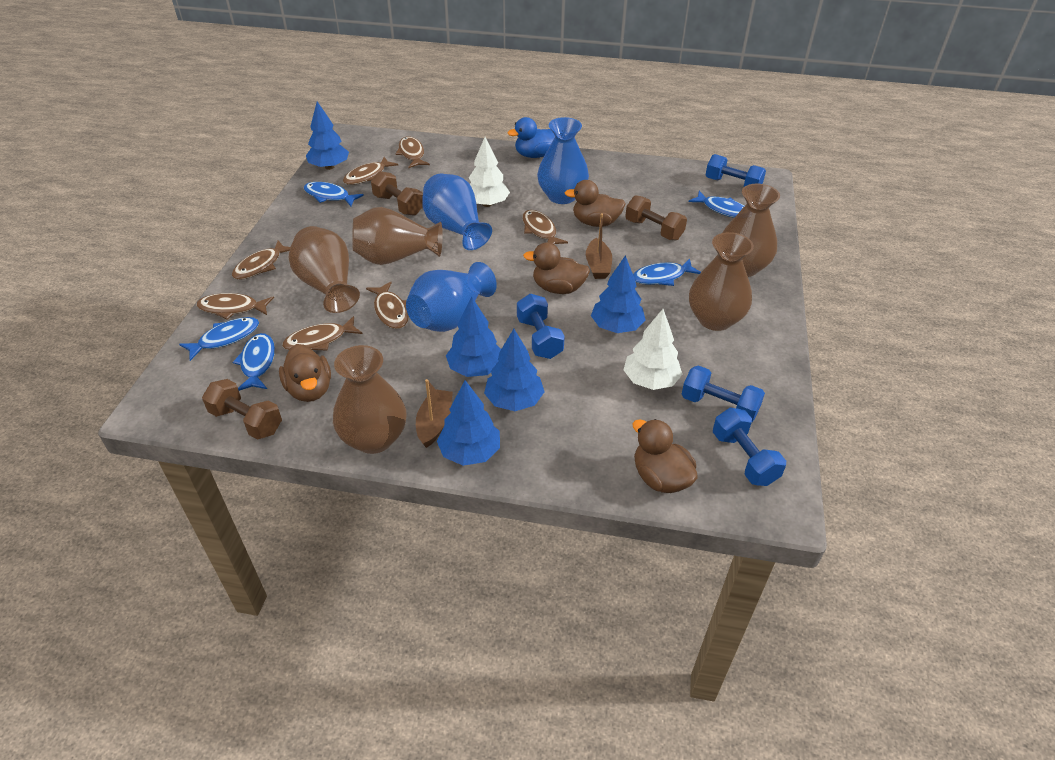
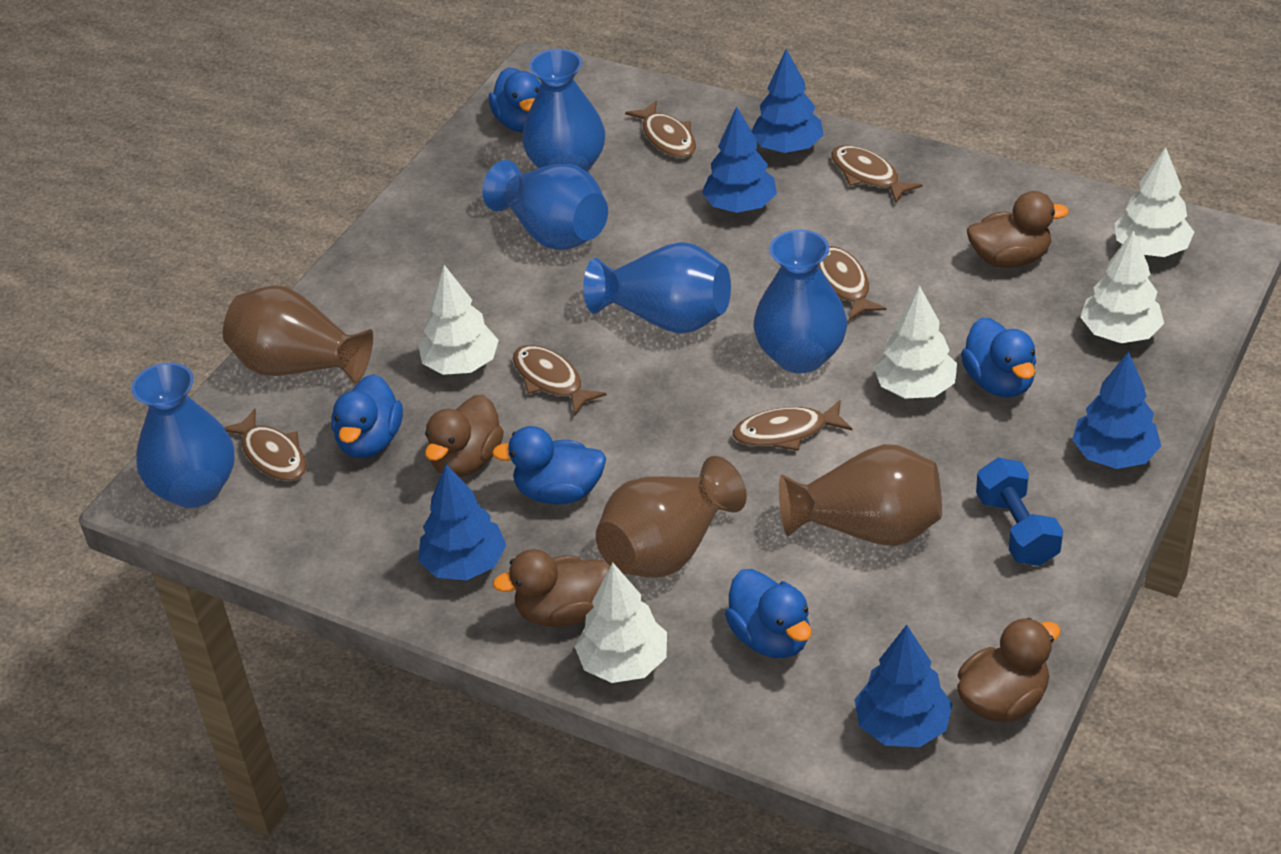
blue duck: 1 -> 5
blue dumbbell: 4 -> 1
blue fish: 5 -> 0
blue vase: 3 -> 5
brown boat: 2 -> 0
brown dumbbell: 3 -> 0
brown fish: 7 -> 6
brown vase: 5 -> 3
white tree: 2 -> 5

